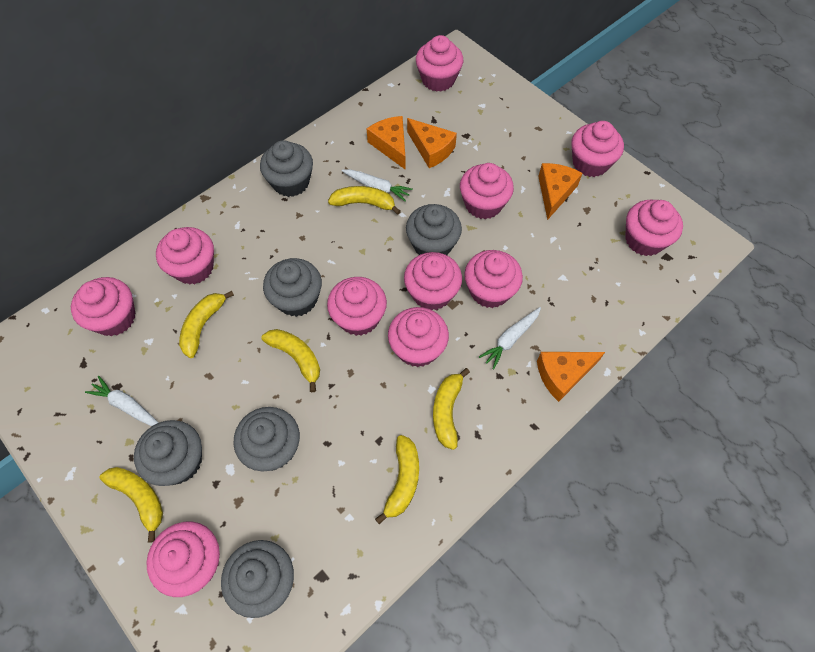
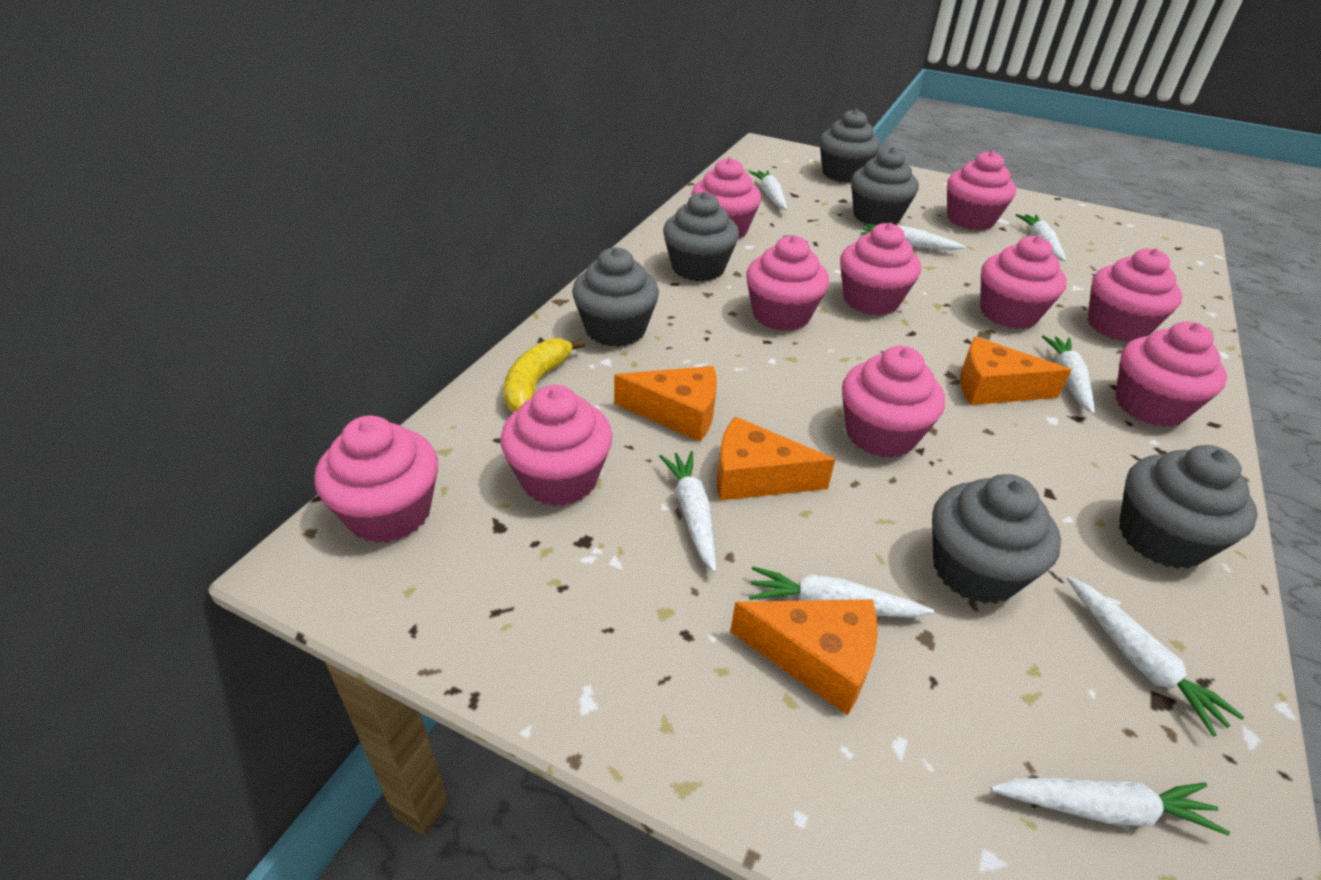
pink cupcake: 11 -> 10
white carrot: 3 -> 8
yellow banana: 6 -> 1

